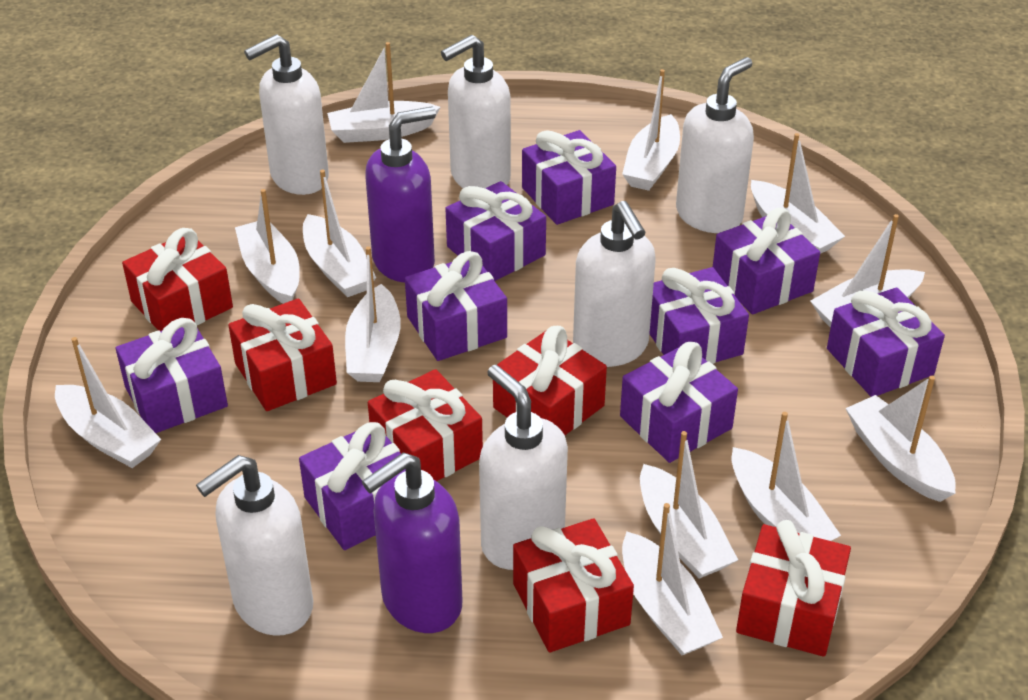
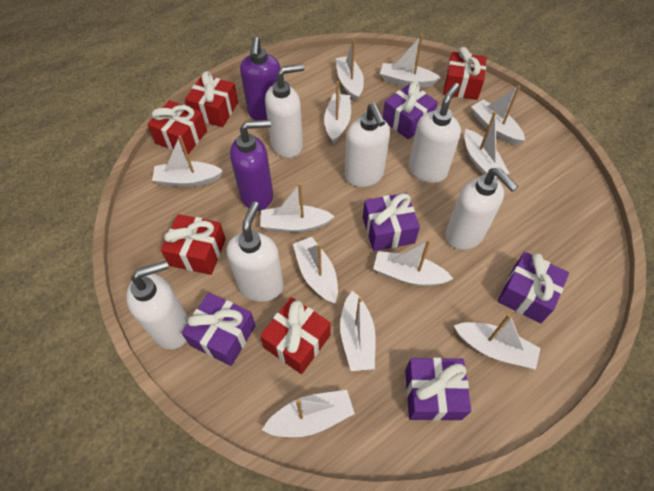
purple gift: 9 -> 5
red gift: 6 -> 5

